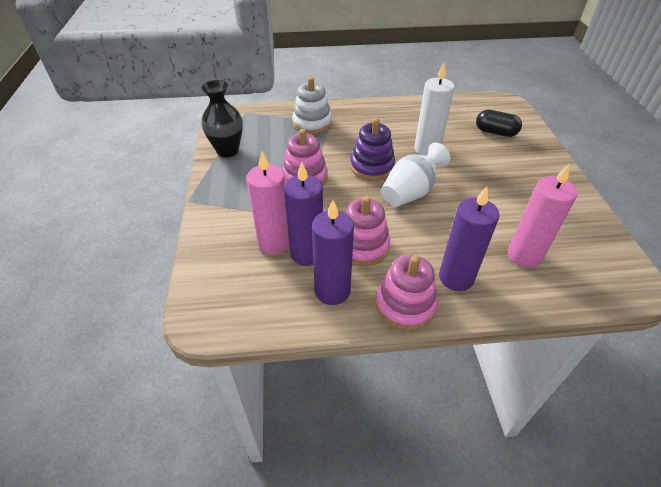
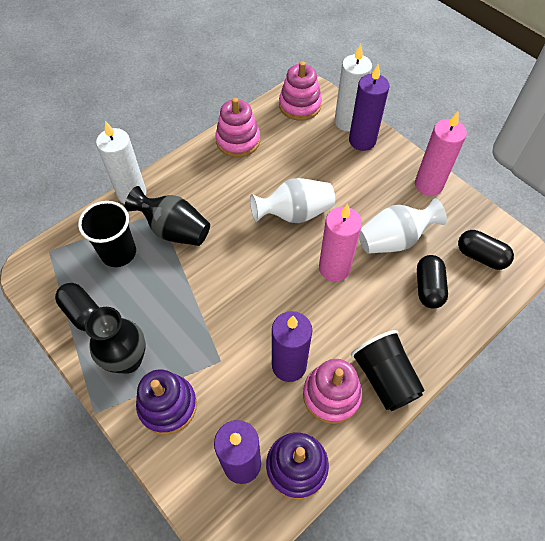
black capsule: 1 -> 3
black cup: 0 -> 2
black vase: 1 -> 2
purple stacking toy: 1 -> 2
white candle: 1 -> 2
white stacking toy: 1 -> 0
white vase: 1 -> 2

